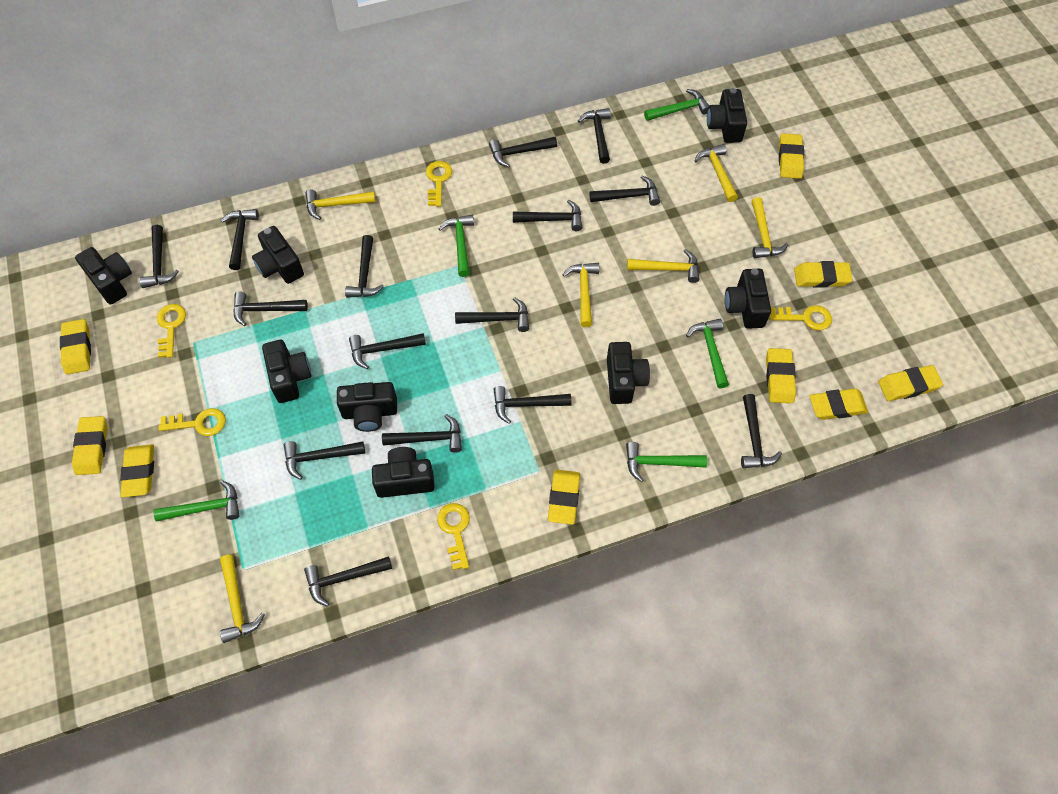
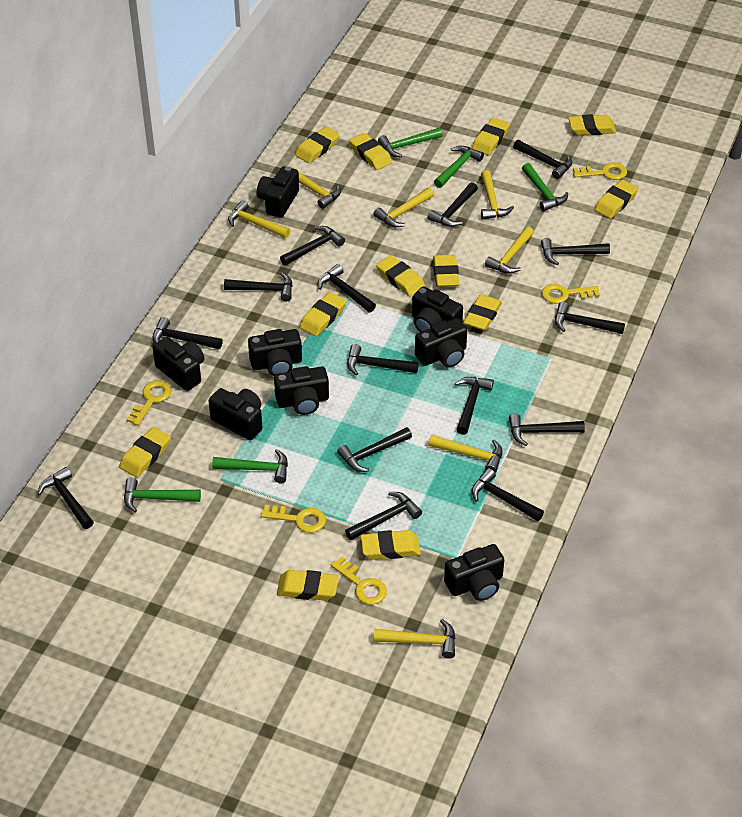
yellow eraser: 9 -> 12
yellow hammer: 6 -> 7

